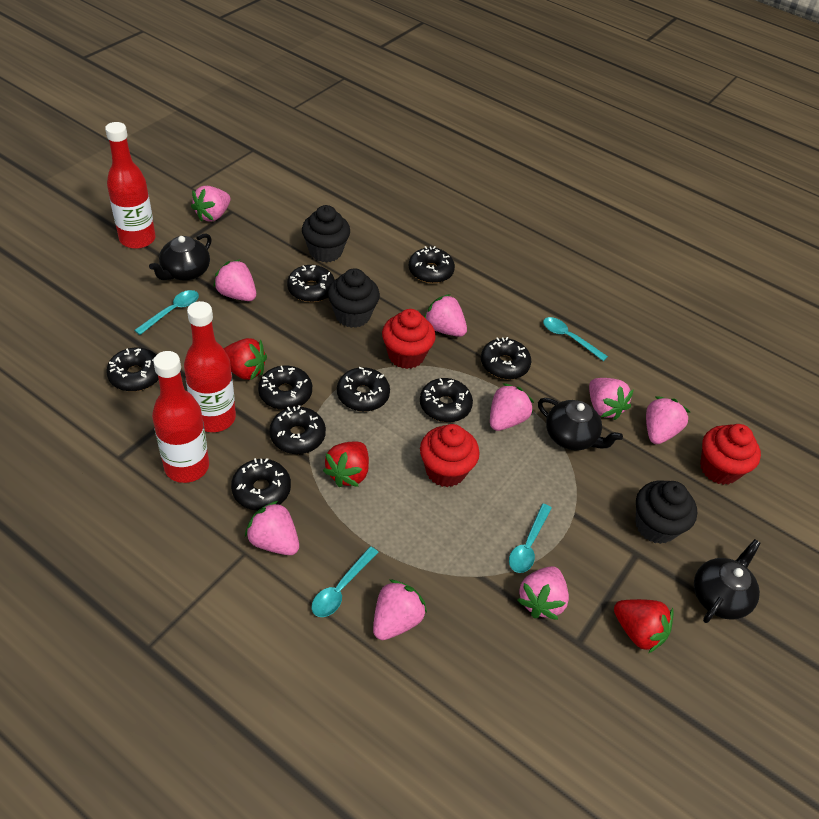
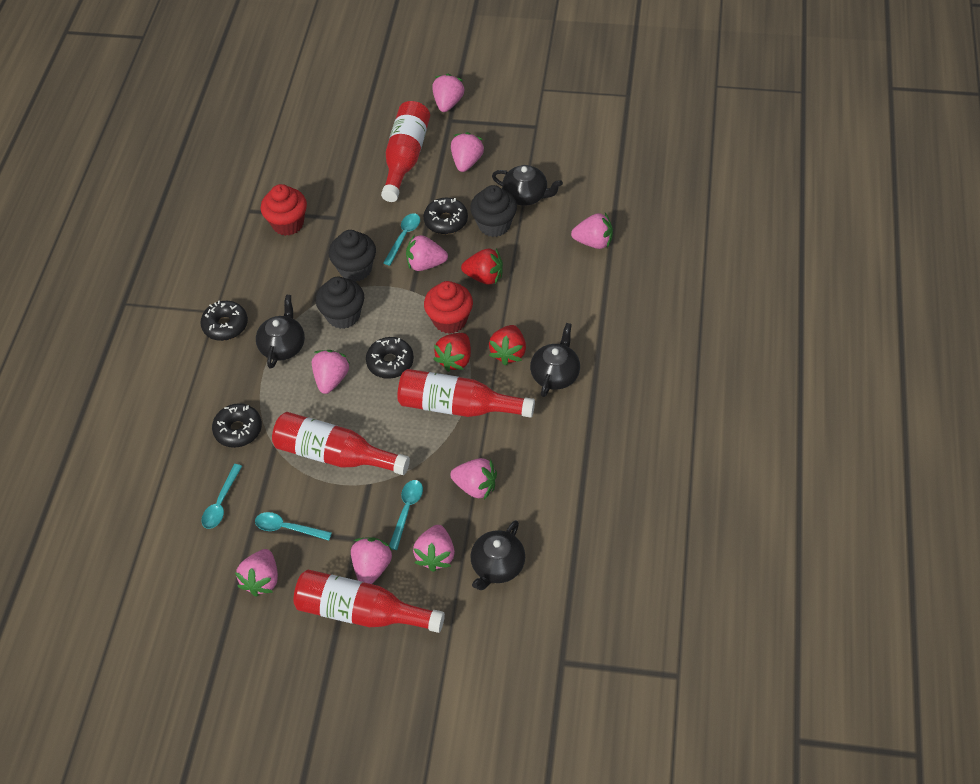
black donut: 9 -> 4
black teapot: 3 -> 4
red bottle: 3 -> 4
red cupcake: 3 -> 2

